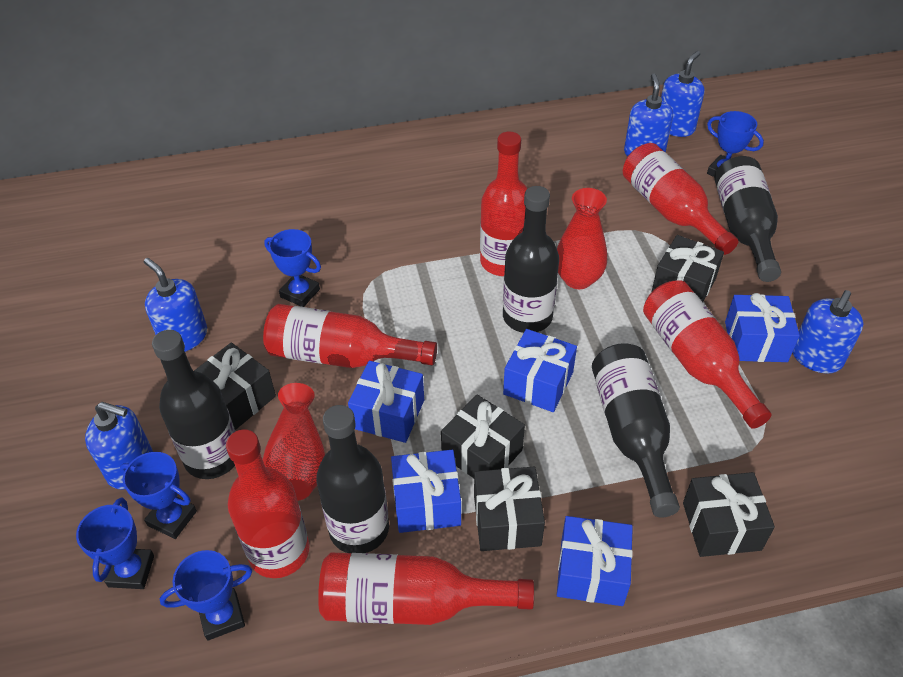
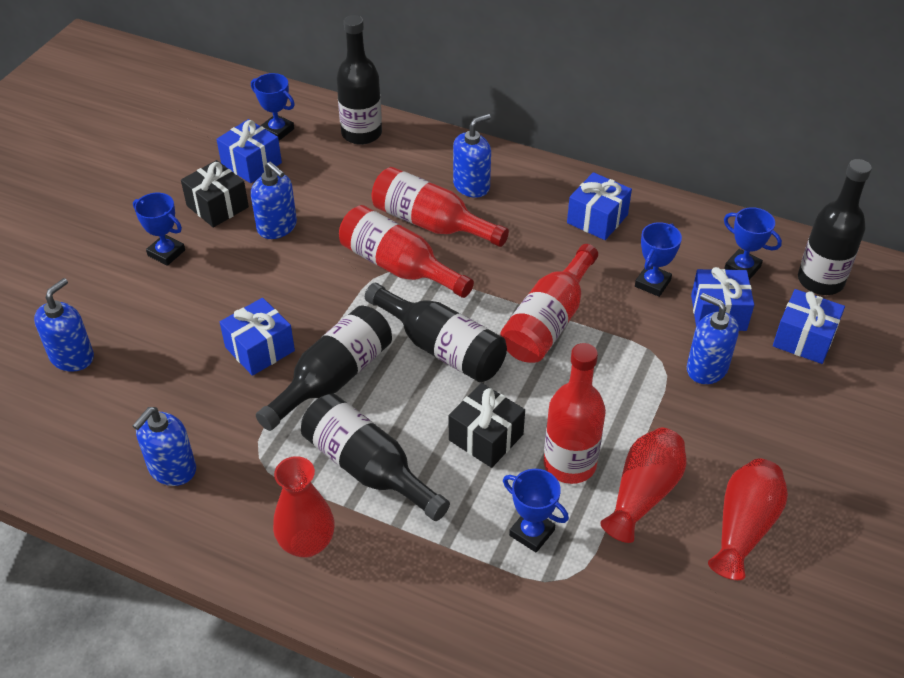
black gift: 5 -> 2
red bottle: 6 -> 4
red vase: 2 -> 3

